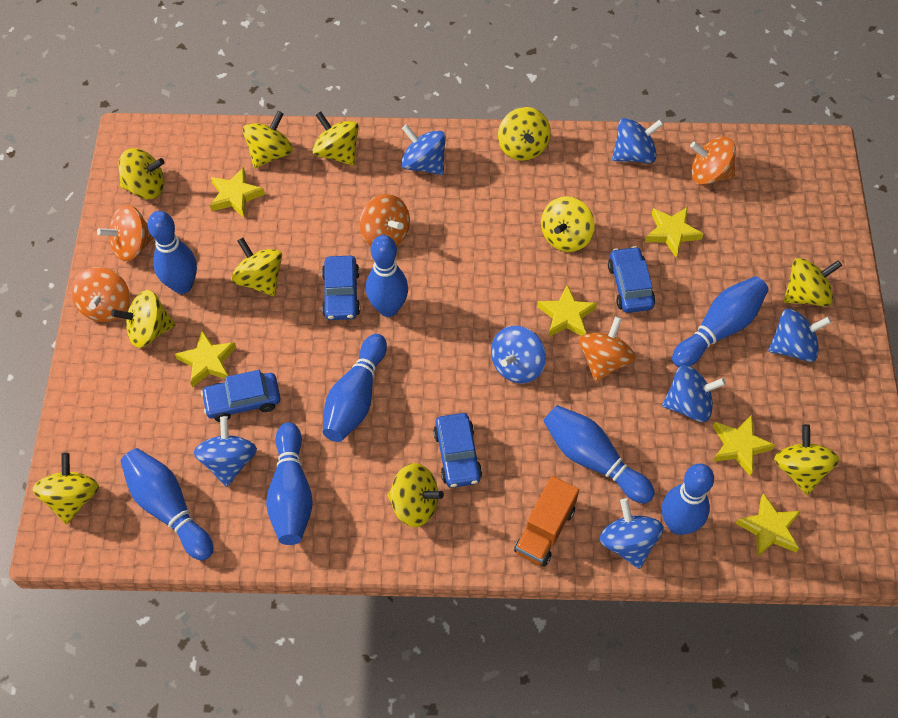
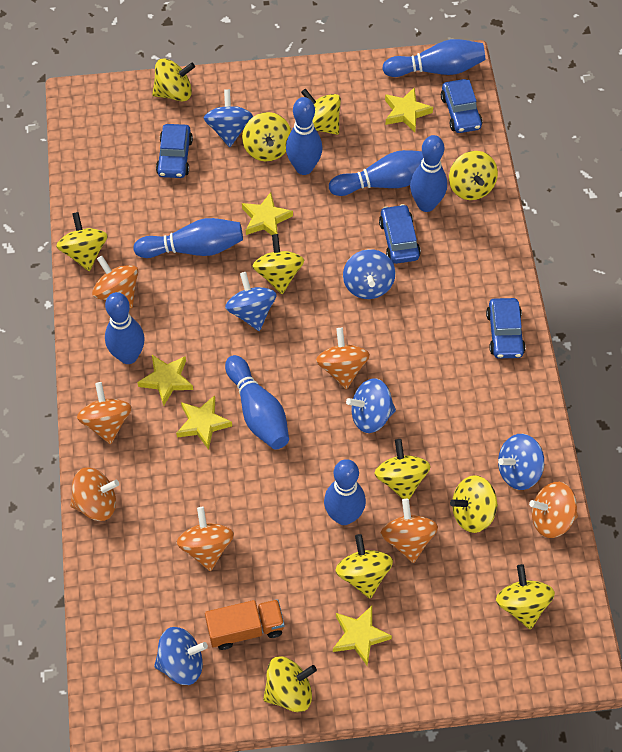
blue spinning top: 7 -> 6
orange spinning top: 5 -> 7
yellow star: 6 -> 5

